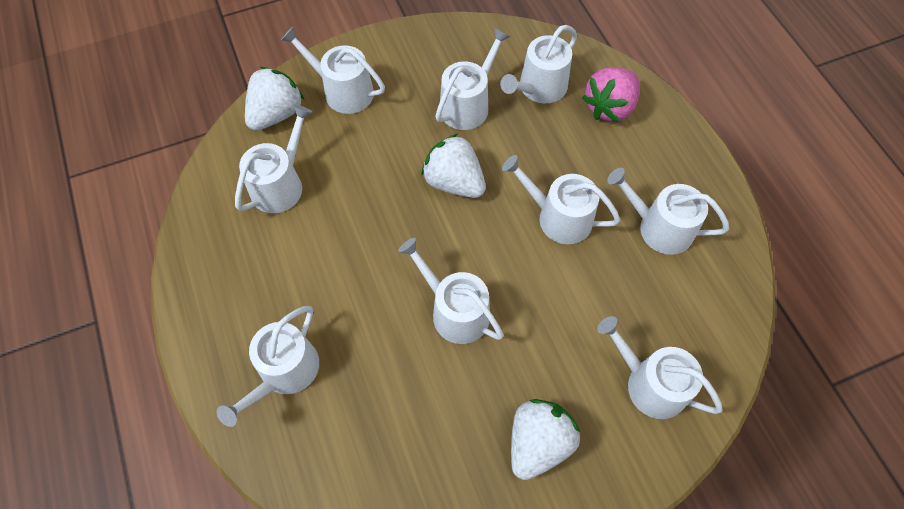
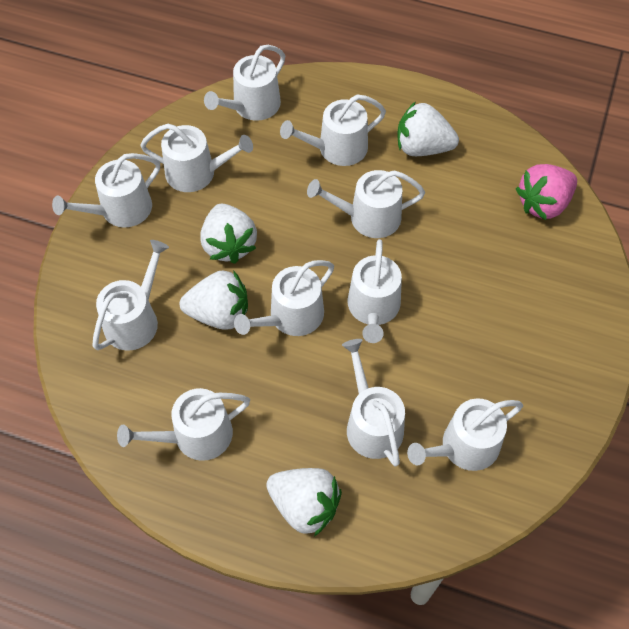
white strawberry: 3 -> 4
white watering can: 9 -> 11

